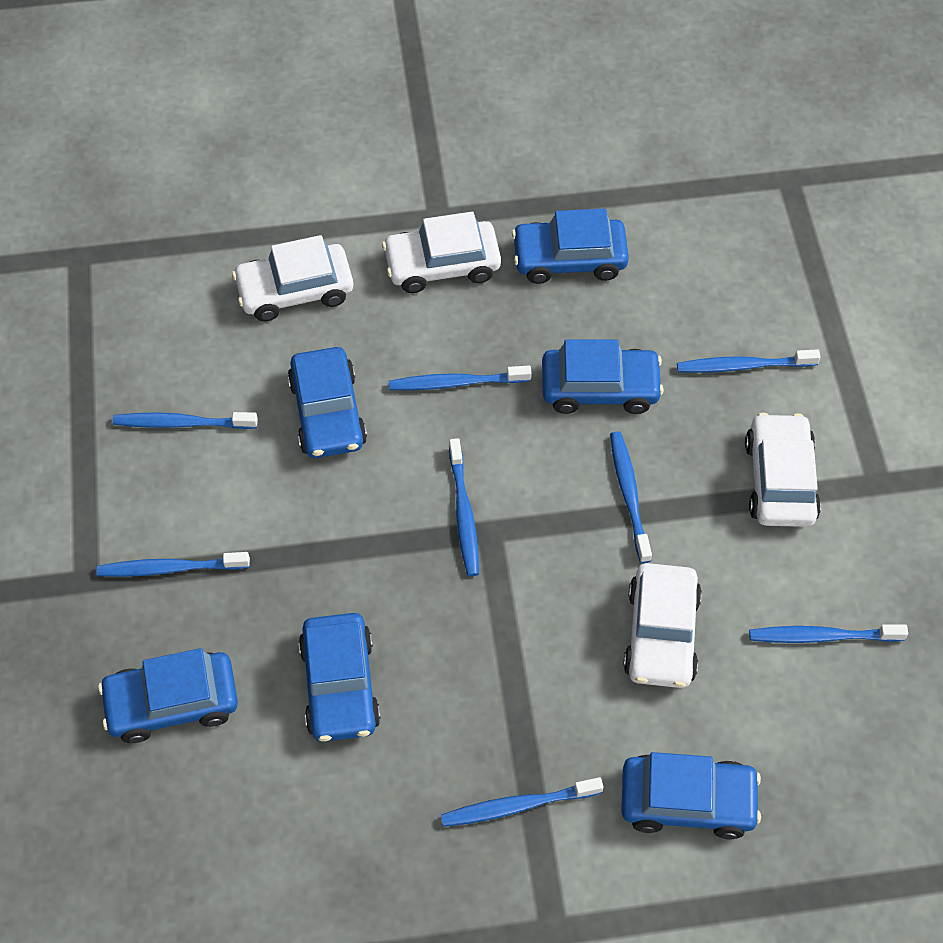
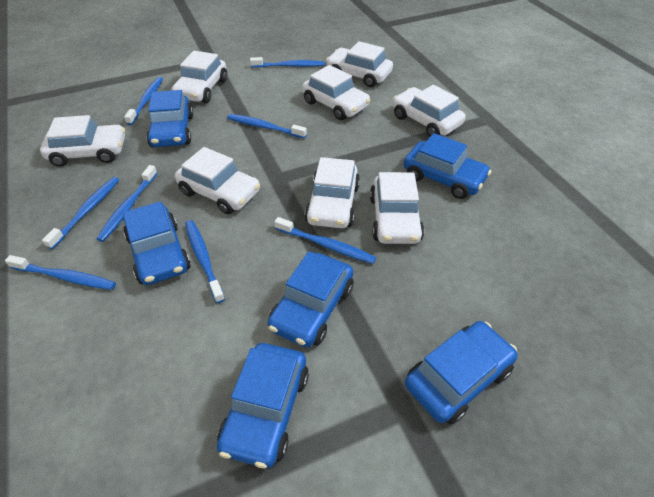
white car: 4 -> 8

